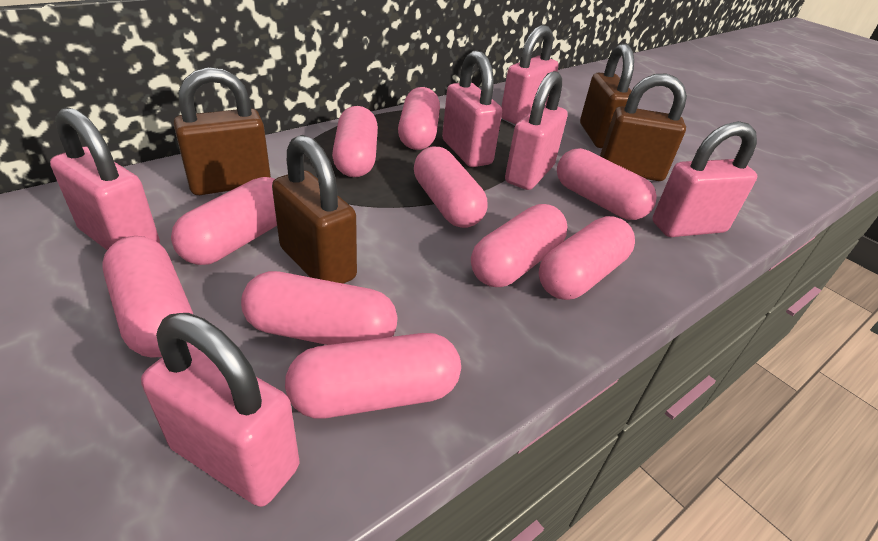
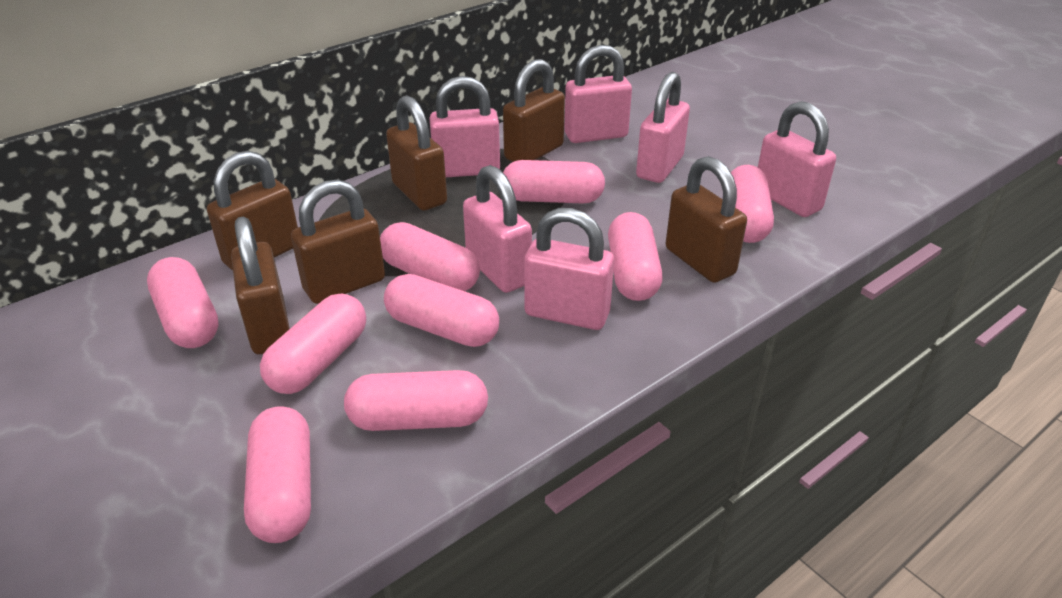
brown padlock: 4 -> 6
pink capsule: 10 -> 9

